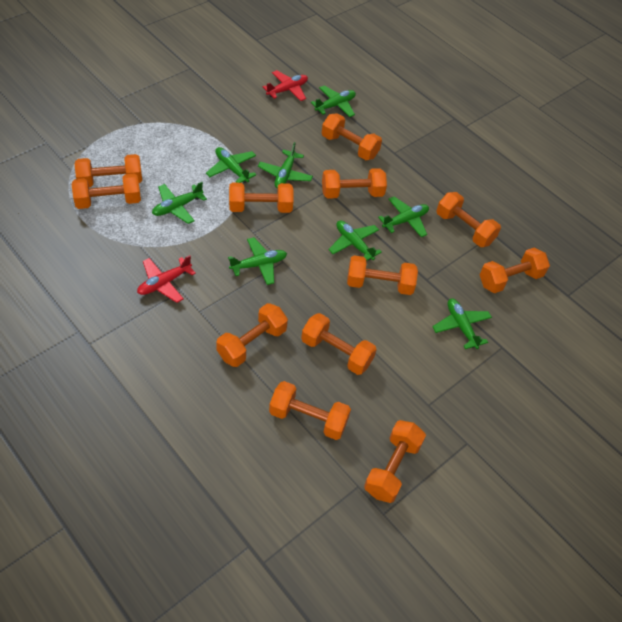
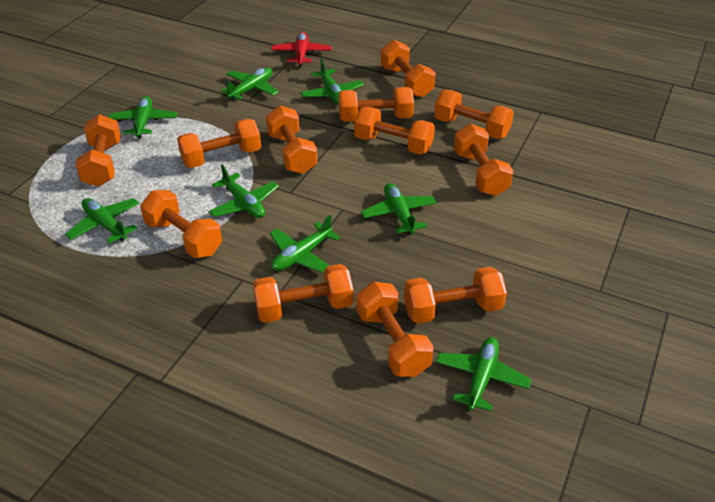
red plane: 2 -> 1

